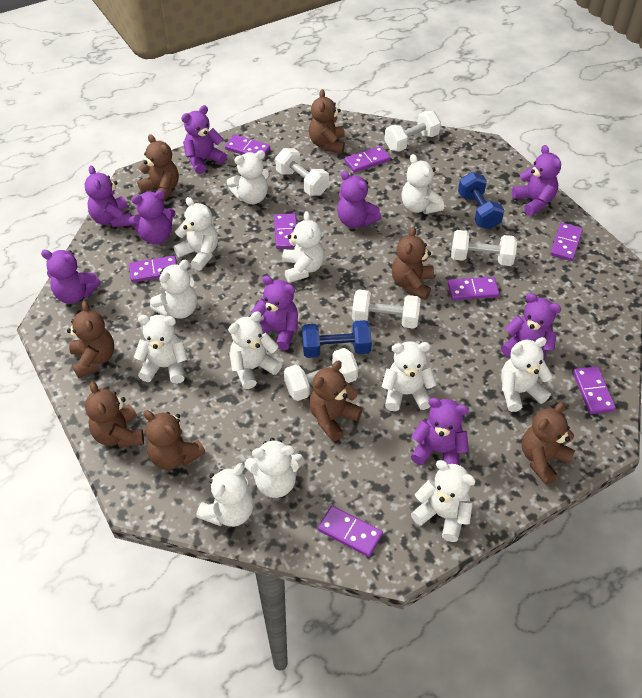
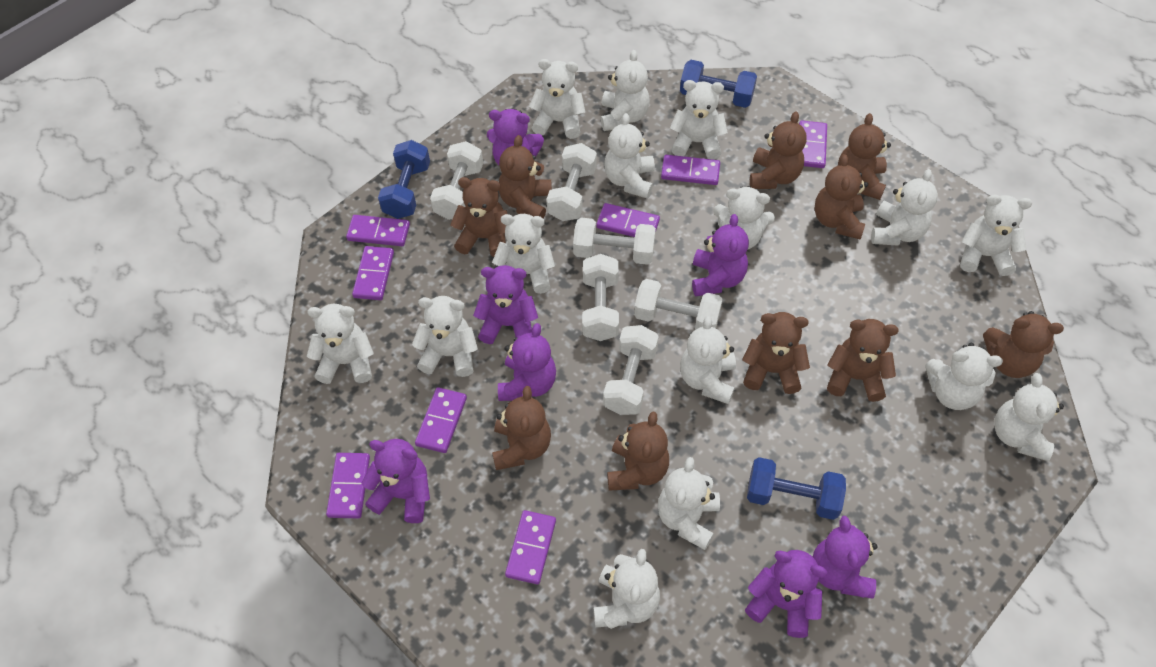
blue dumbbell: 2 -> 3
brown teddy bear: 8 -> 10
purple teddy bear: 9 -> 7
white dumbbell: 5 -> 6
white teddy bear: 12 -> 15

